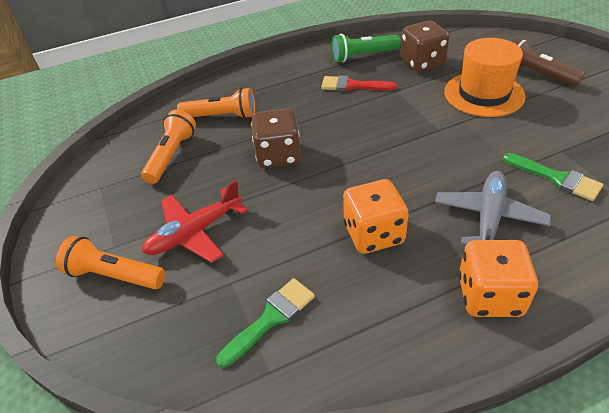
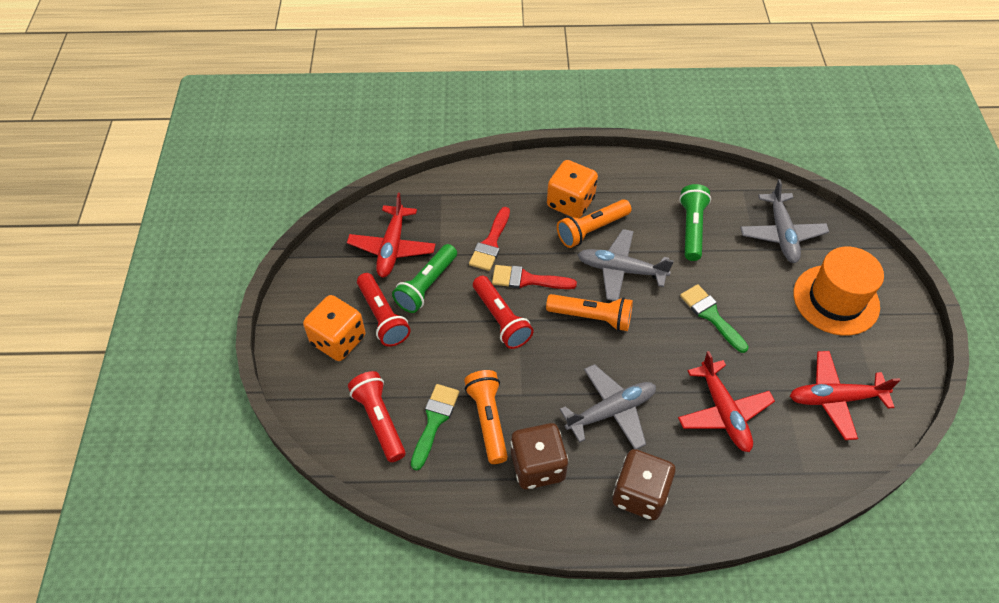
brown flashlight: 1 -> 0
green flashlight: 1 -> 2
grey plane: 1 -> 3
red brush: 1 -> 2
red flashlight: 0 -> 3
red plane: 1 -> 3

